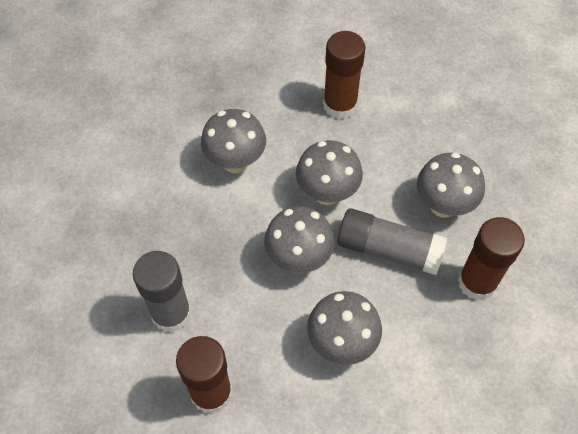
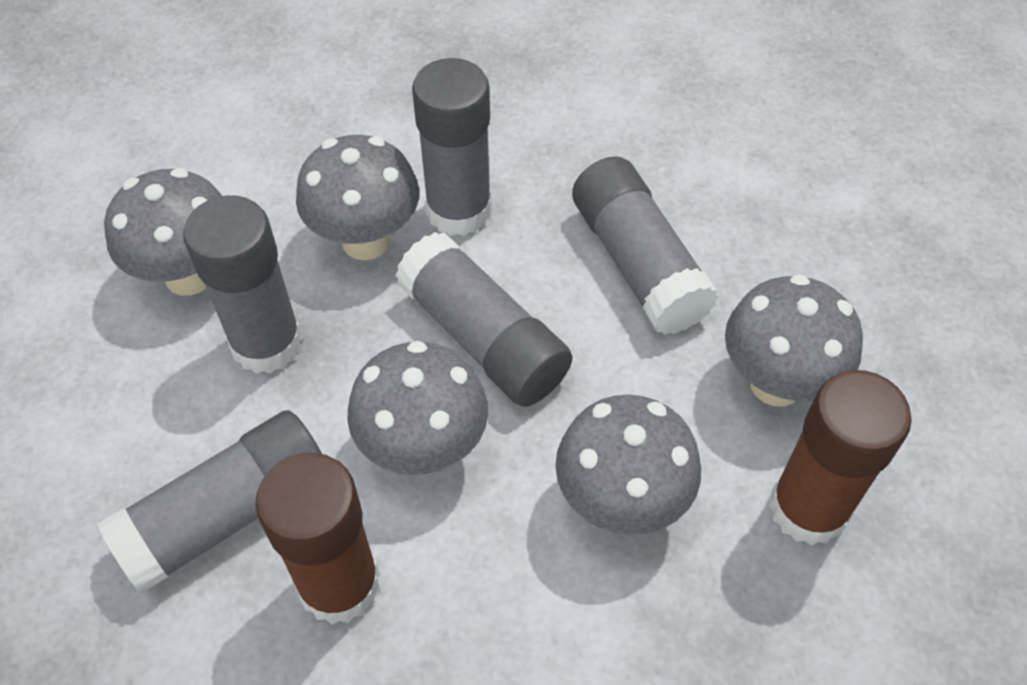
brown glue stick: 3 -> 2
grey glue stick: 2 -> 5

